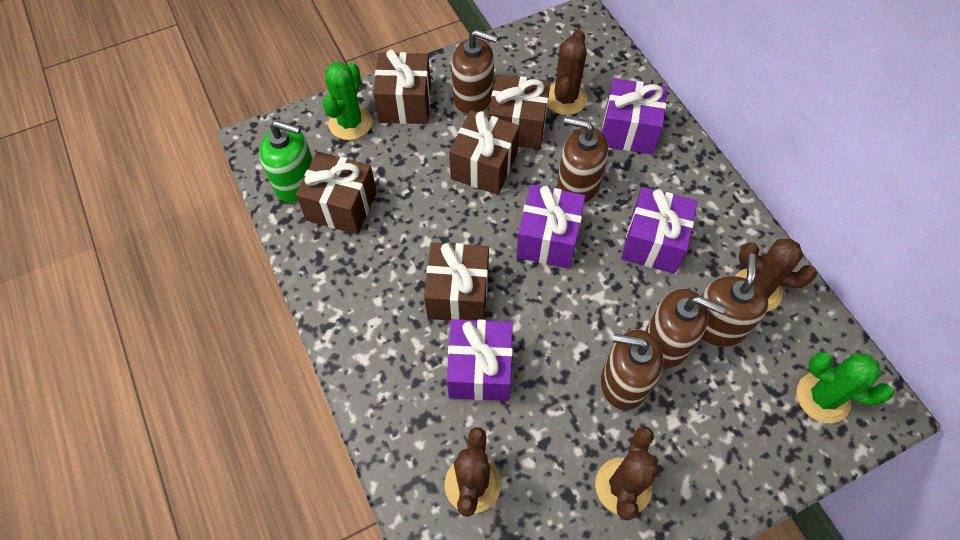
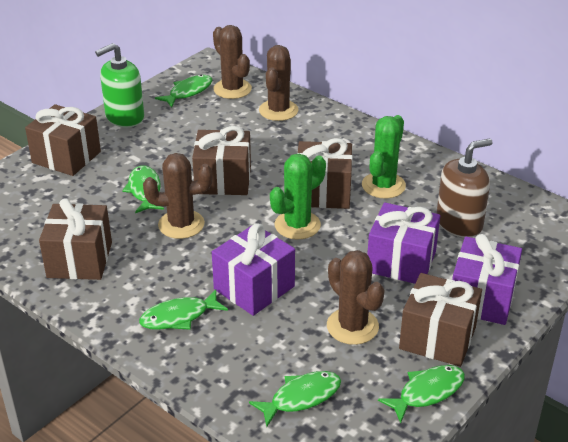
brown soap dispenser: 5 -> 1
green fish: 0 -> 5
purple gift: 4 -> 3

